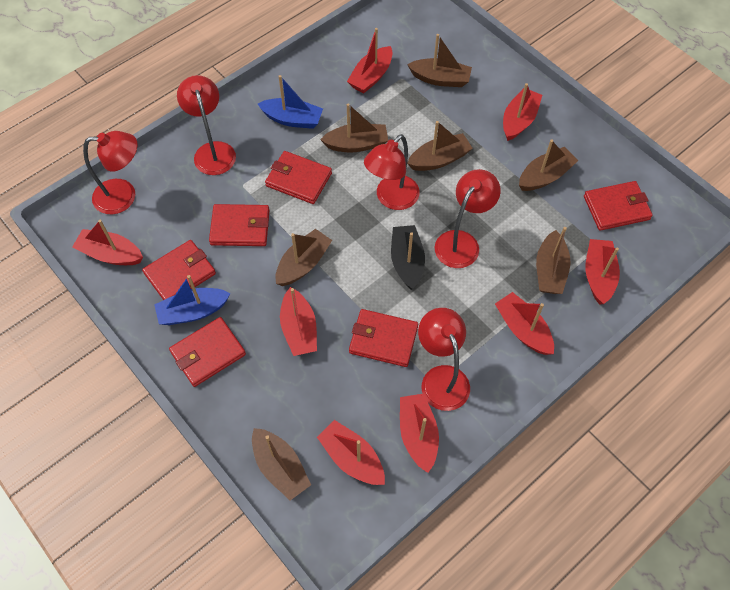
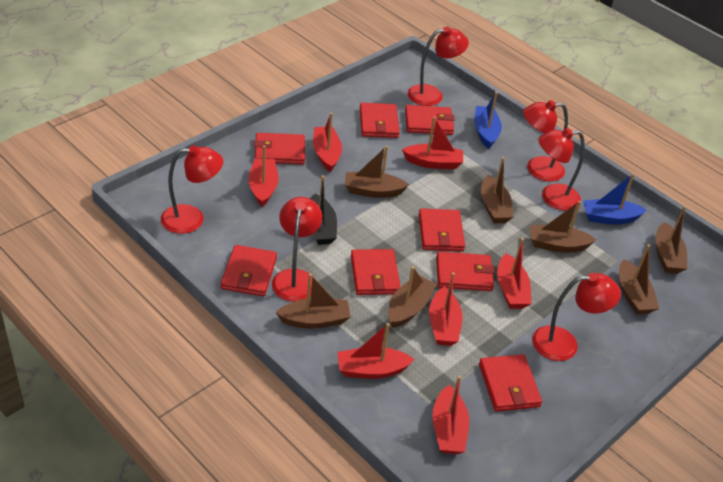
red boat: 8 -> 7
red lamp: 5 -> 6
red wallet: 6 -> 8

